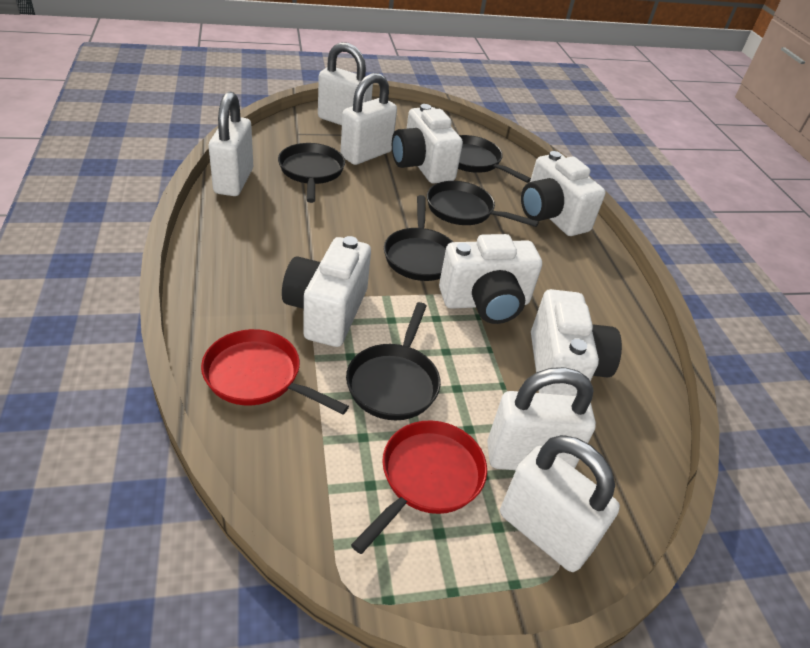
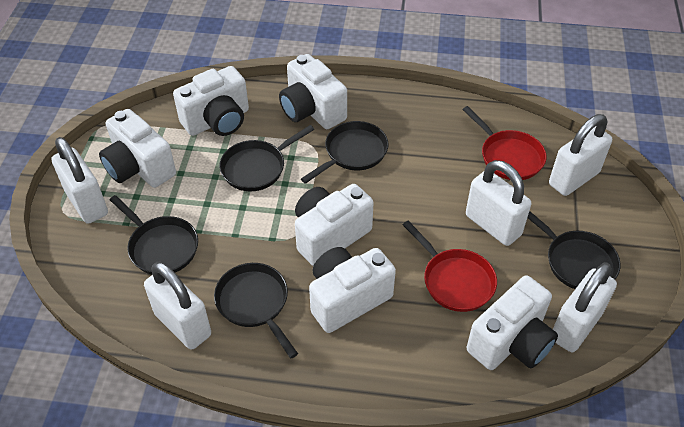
white camera: 5 -> 6

